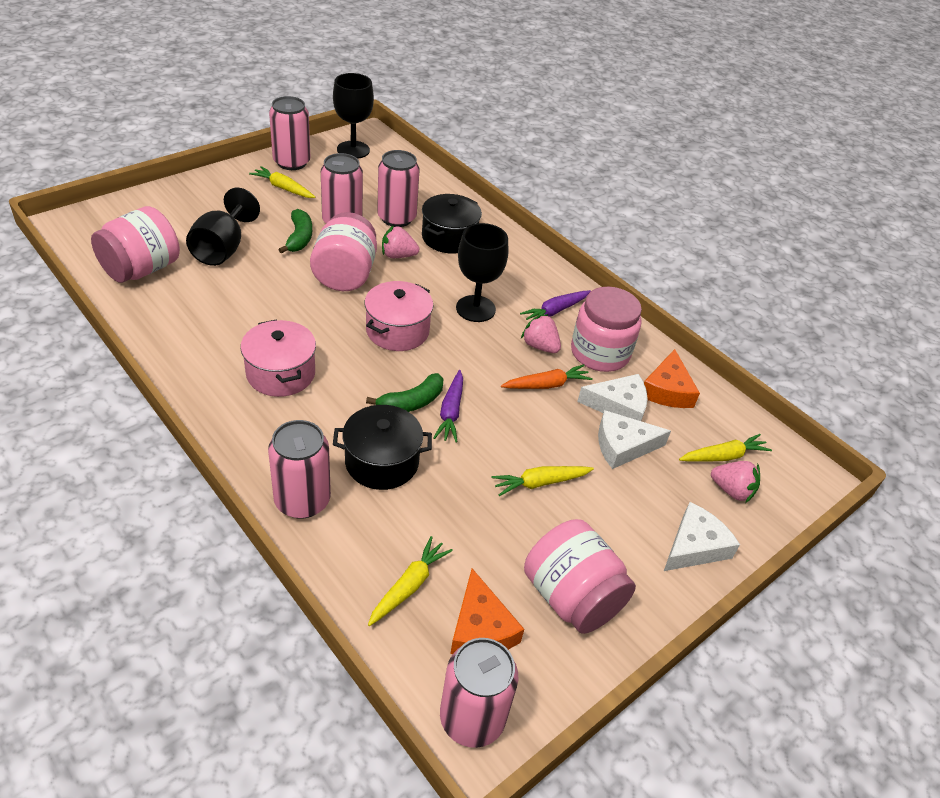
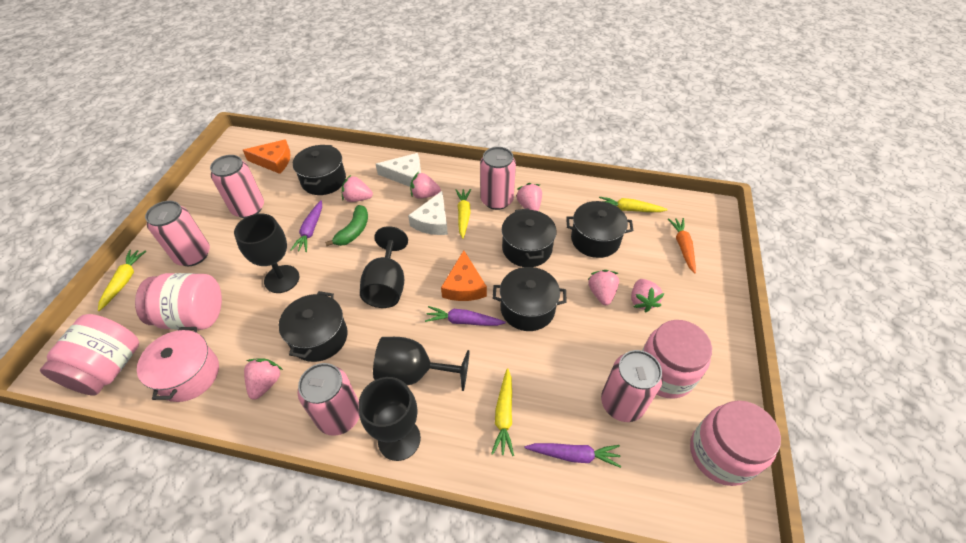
black goblet: 3 -> 4
black pot: 2 -> 5
green banana: 2 -> 1
pink pot: 2 -> 1
pink strawberry: 3 -> 6
purple carrot: 2 -> 3
white cheese: 3 -> 2

